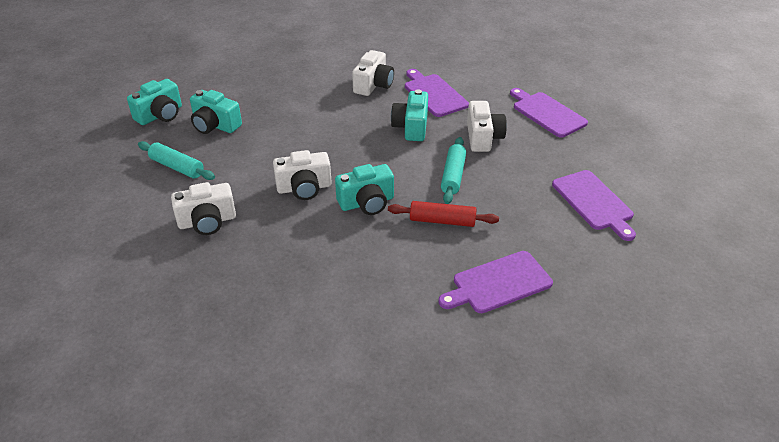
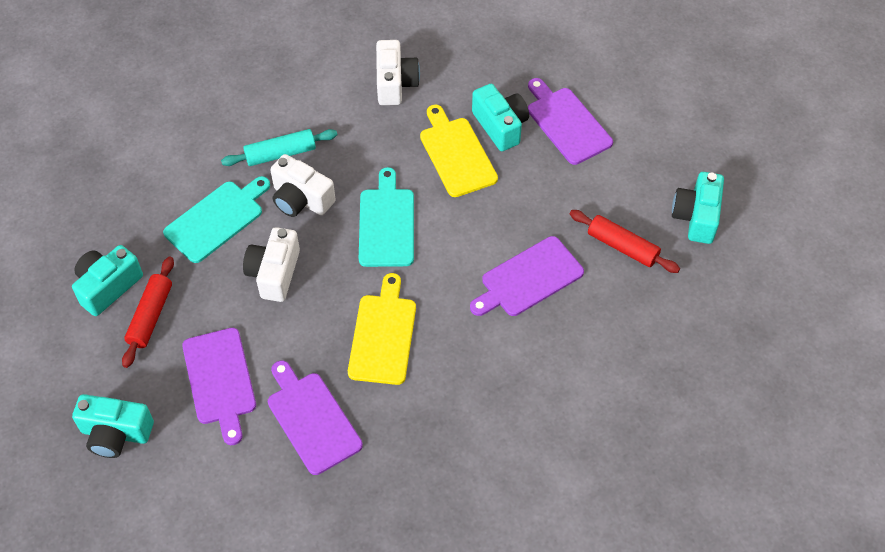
red rolling pin: 1 -> 2
turquoise cutting board: 0 -> 2
turquoise rolling pin: 2 -> 1
white camera: 4 -> 3
yellow cutting board: 0 -> 2

